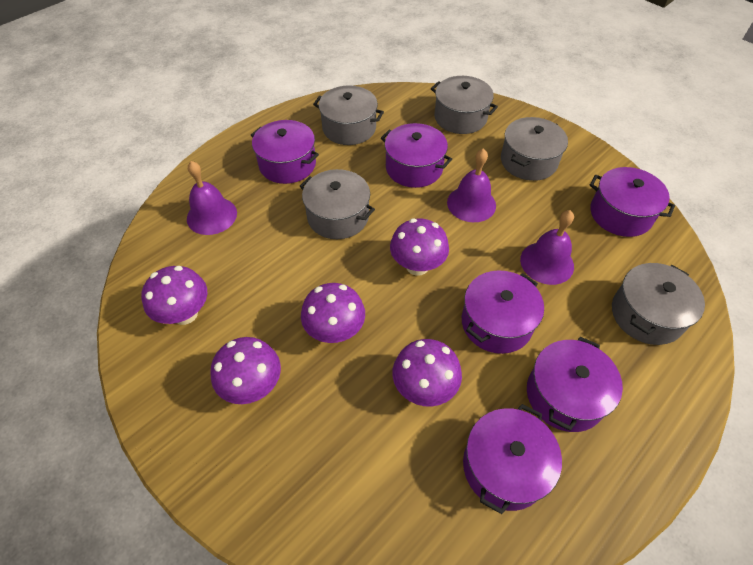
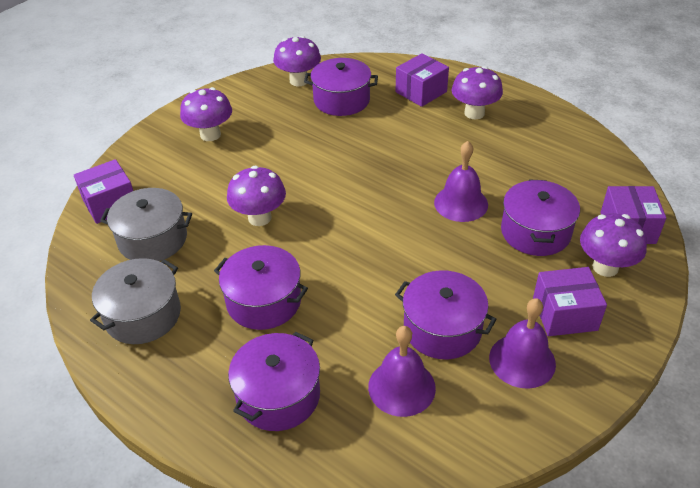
grey pot: 5 -> 2
purple box: 0 -> 4
purple pot: 6 -> 5

